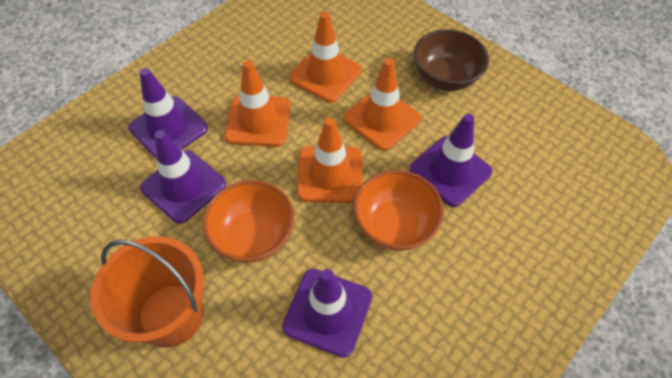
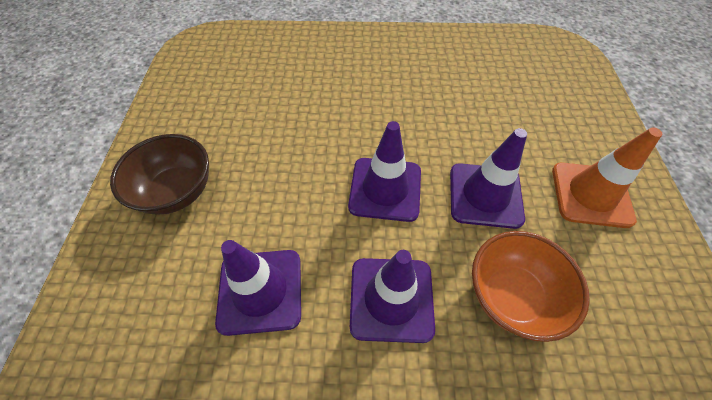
orange bowl: 2 -> 1
orange bucket: 1 -> 0
orange traffic cone: 4 -> 1

